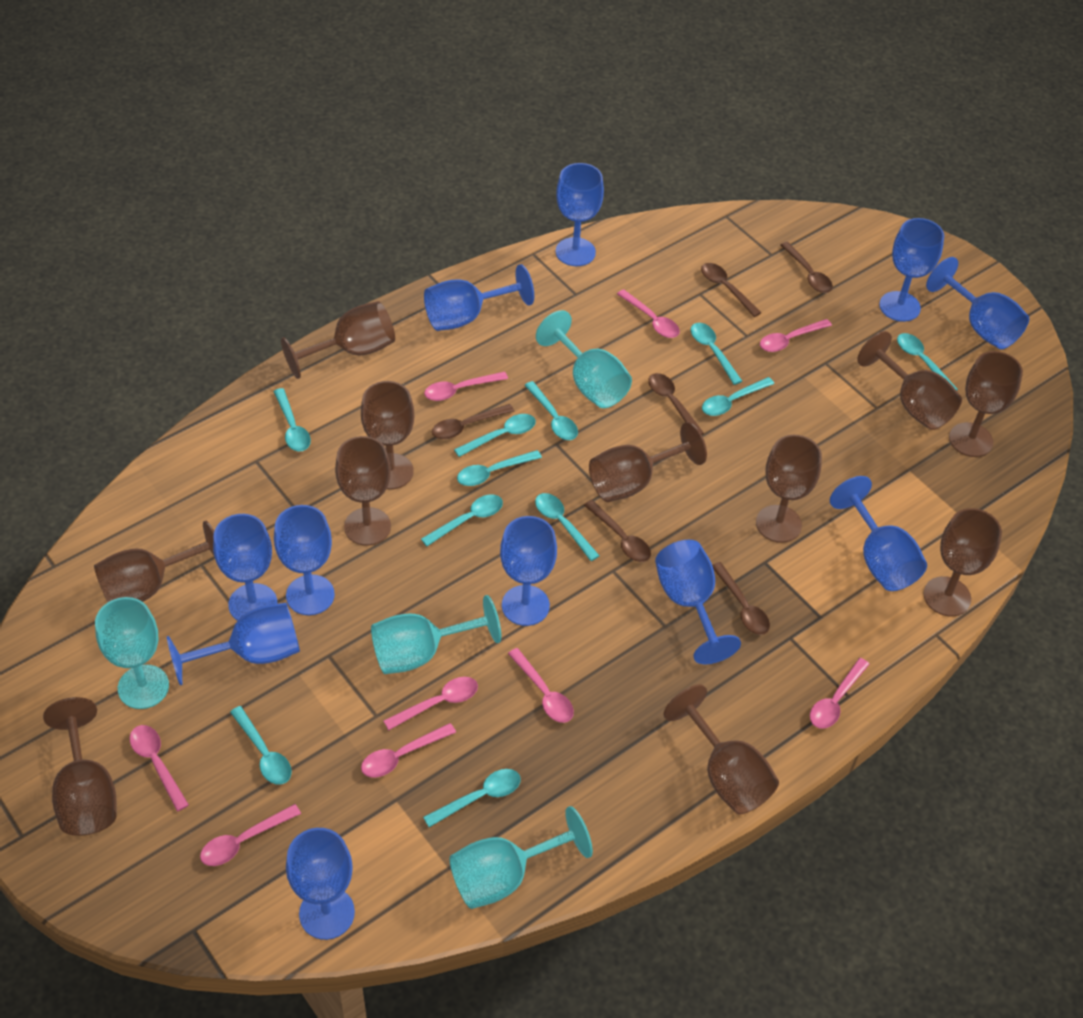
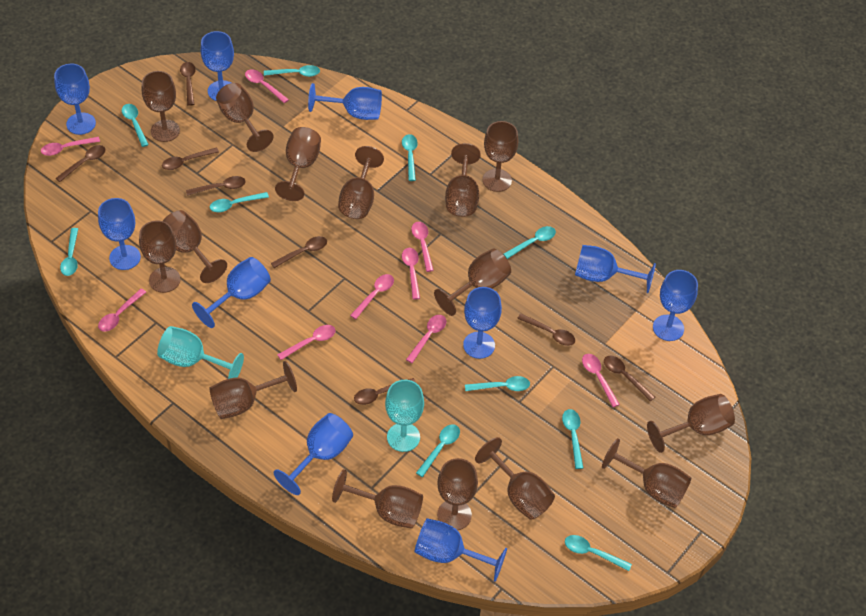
blue goblet: 11 -> 10
brown goblet: 11 -> 15
brown spoon: 6 -> 8
turquoise goblet: 4 -> 2
turquoise spoon: 11 -> 10

